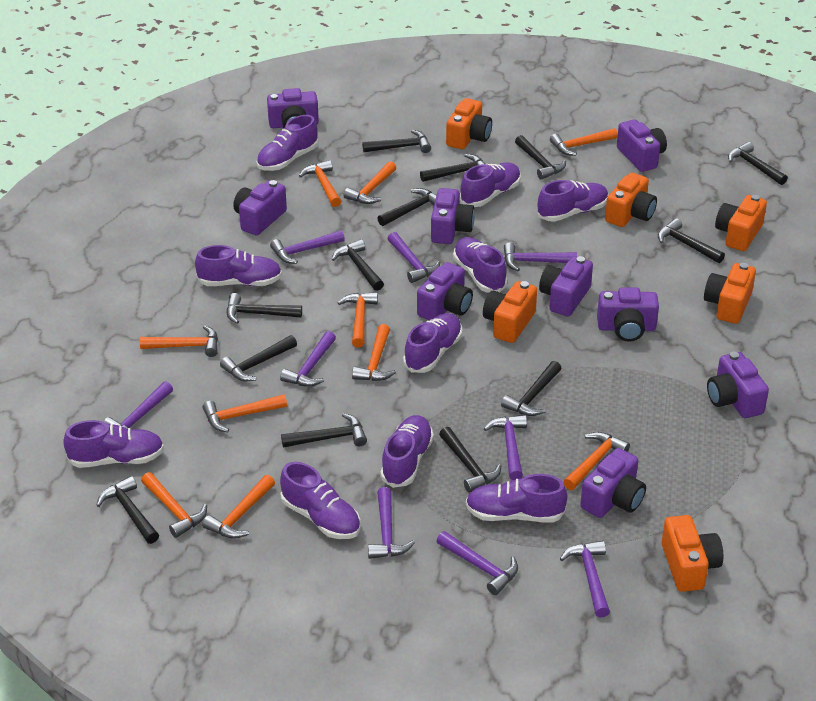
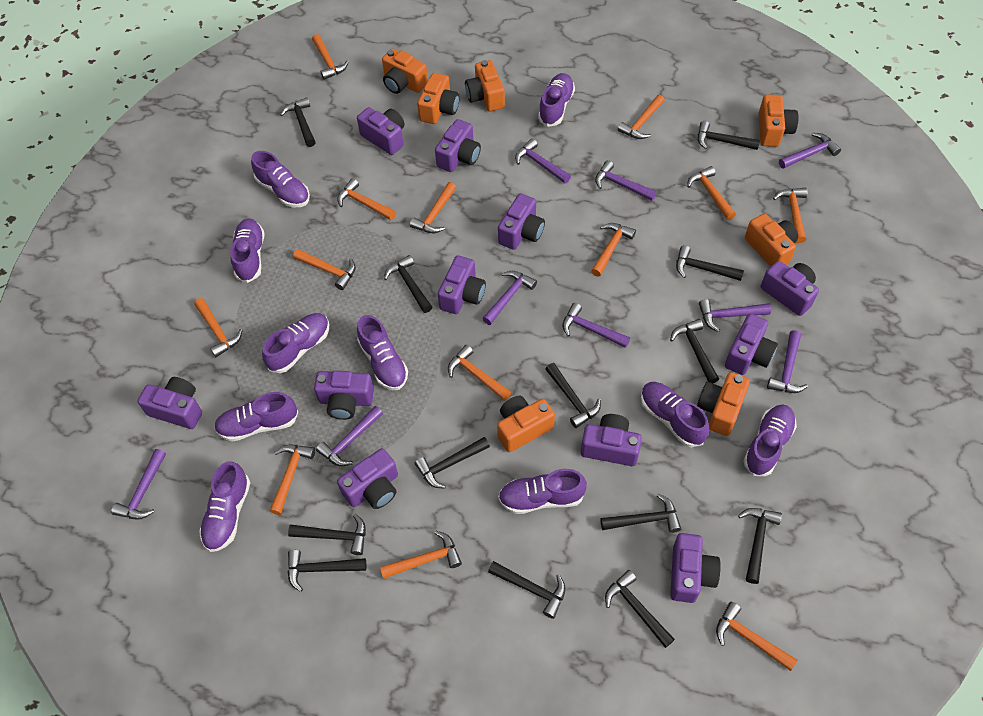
orange camera: 6 -> 7
orange hammer: 10 -> 13
purple camera: 9 -> 11

